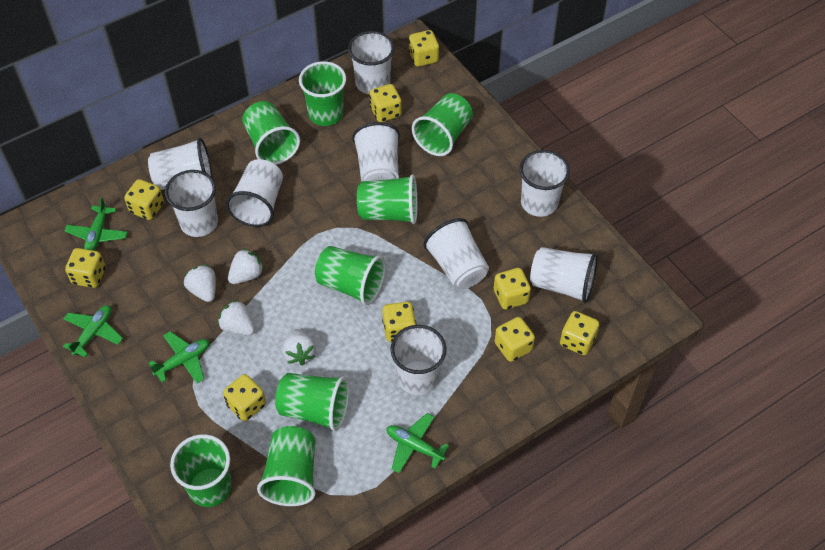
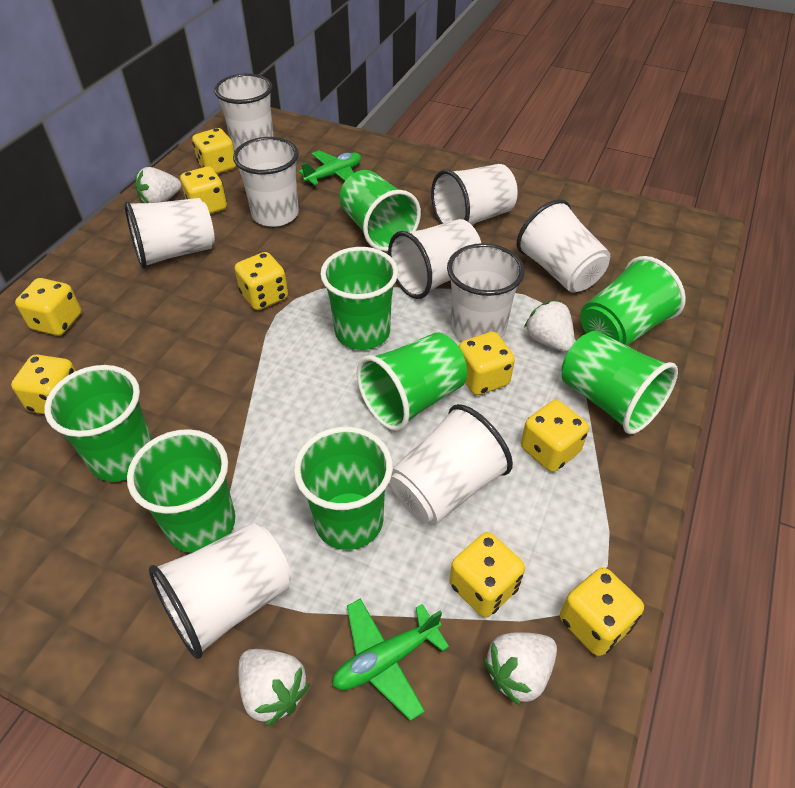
green plane: 4 -> 2

